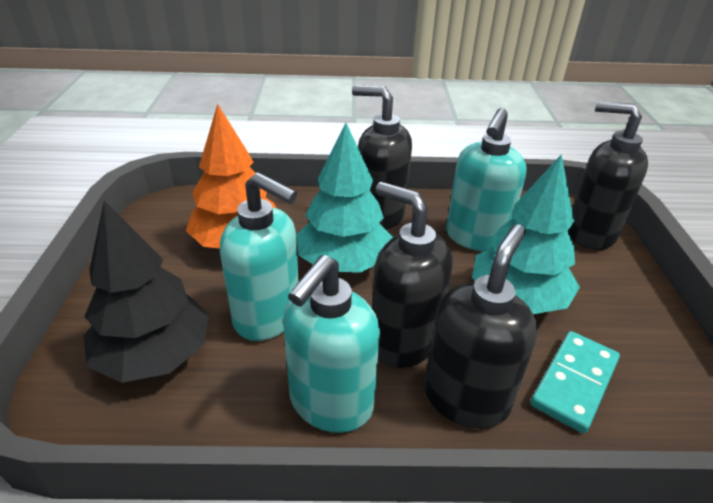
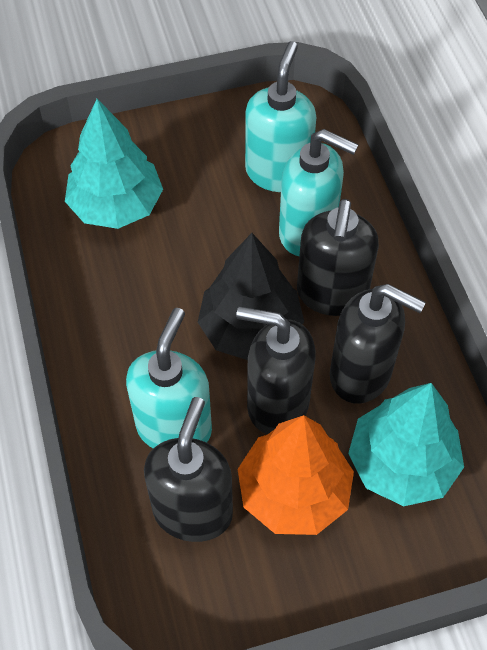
turquoise domino: 1 -> 0

